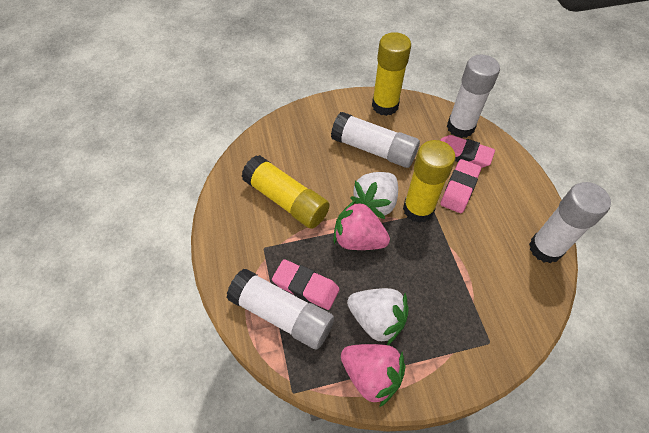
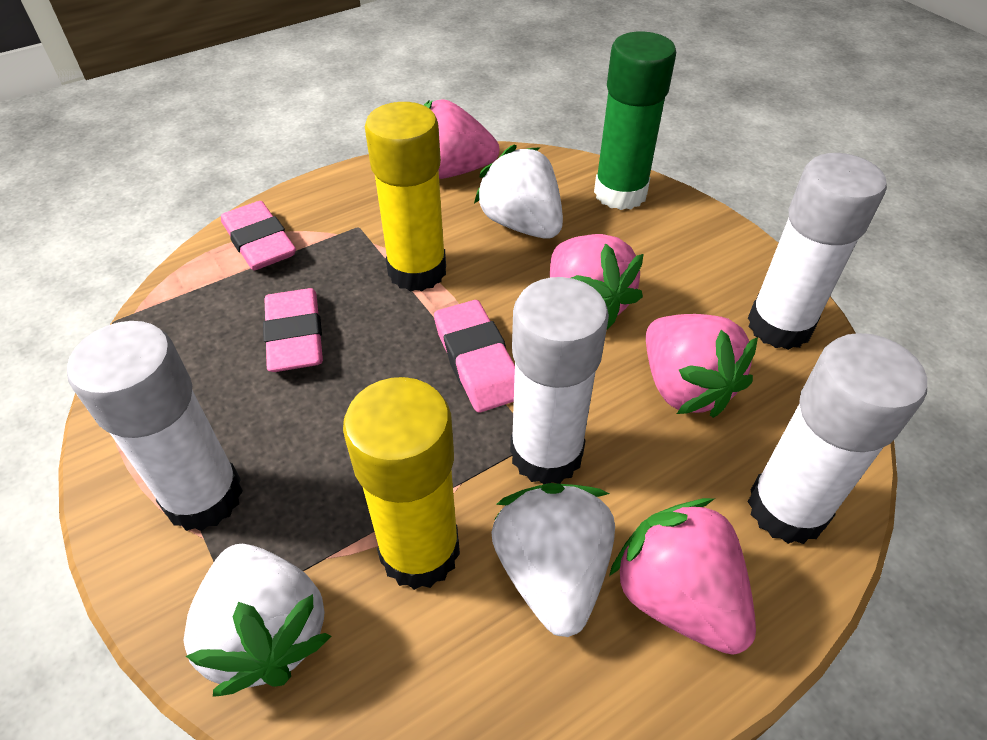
green glue stick: 0 -> 1
pink strawberry: 2 -> 4
white strawberry: 2 -> 3
yellow glue stick: 3 -> 2

